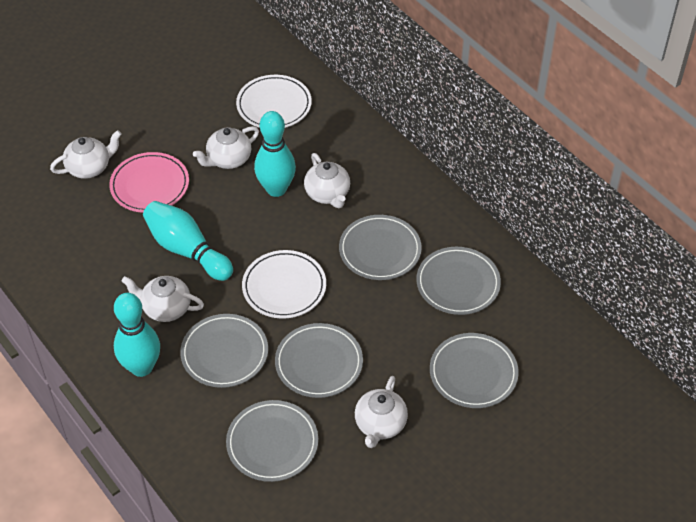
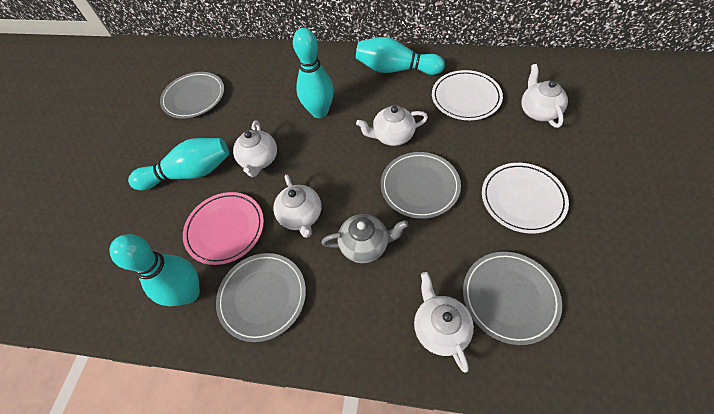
grey plate: 6 -> 4
grey teapot: 0 -> 1
turquoise bowling pin: 3 -> 4

